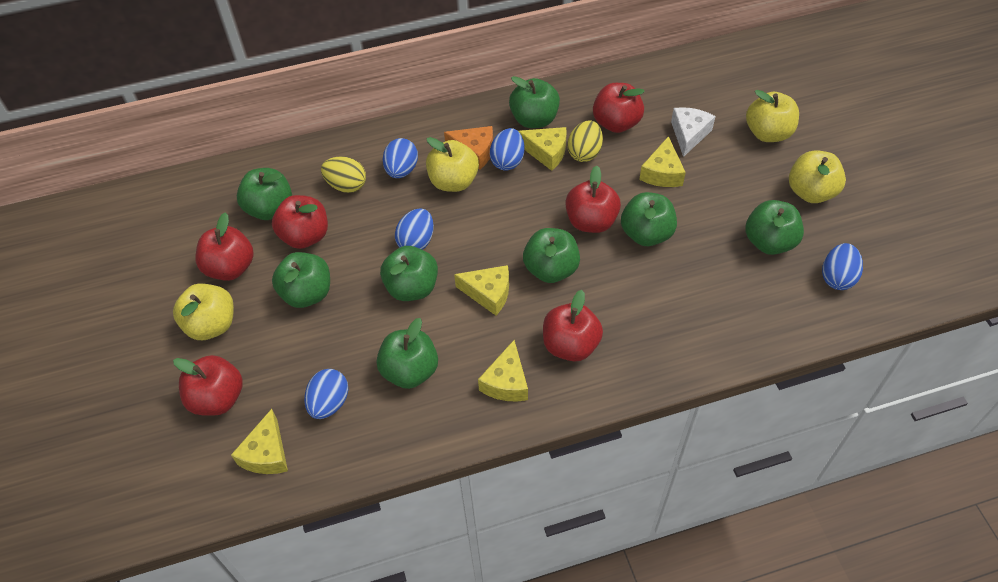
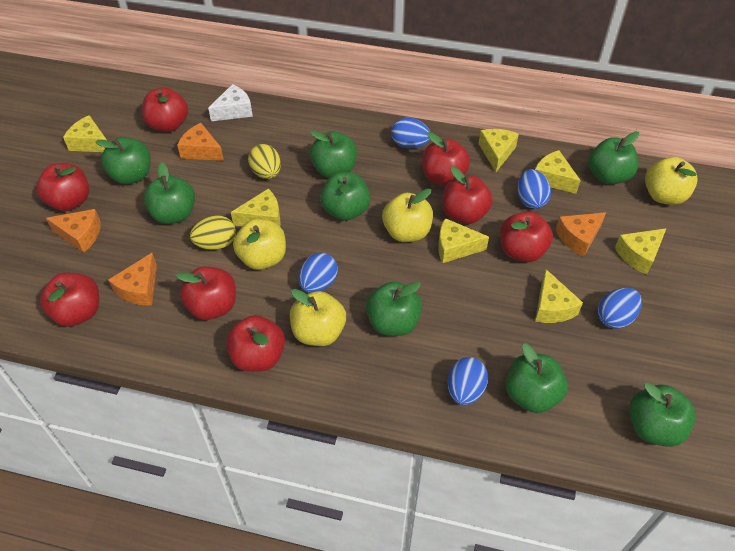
orange cheese: 1 -> 4
red apple: 6 -> 8
yellow cheese: 5 -> 7

